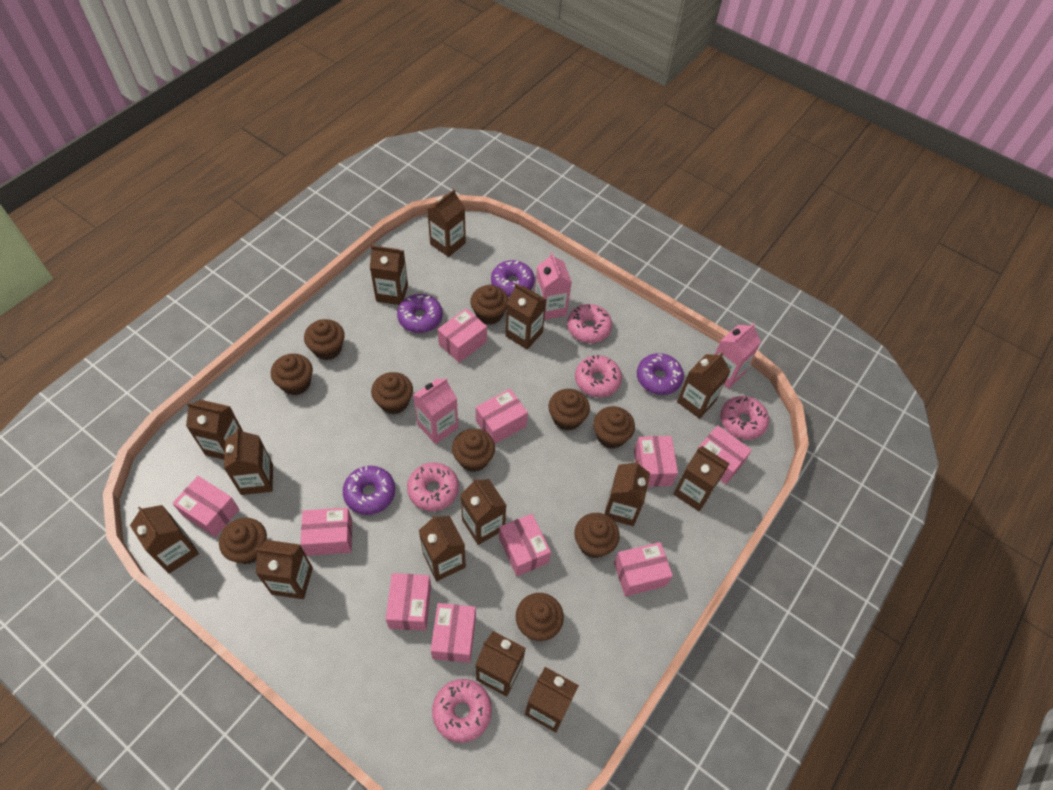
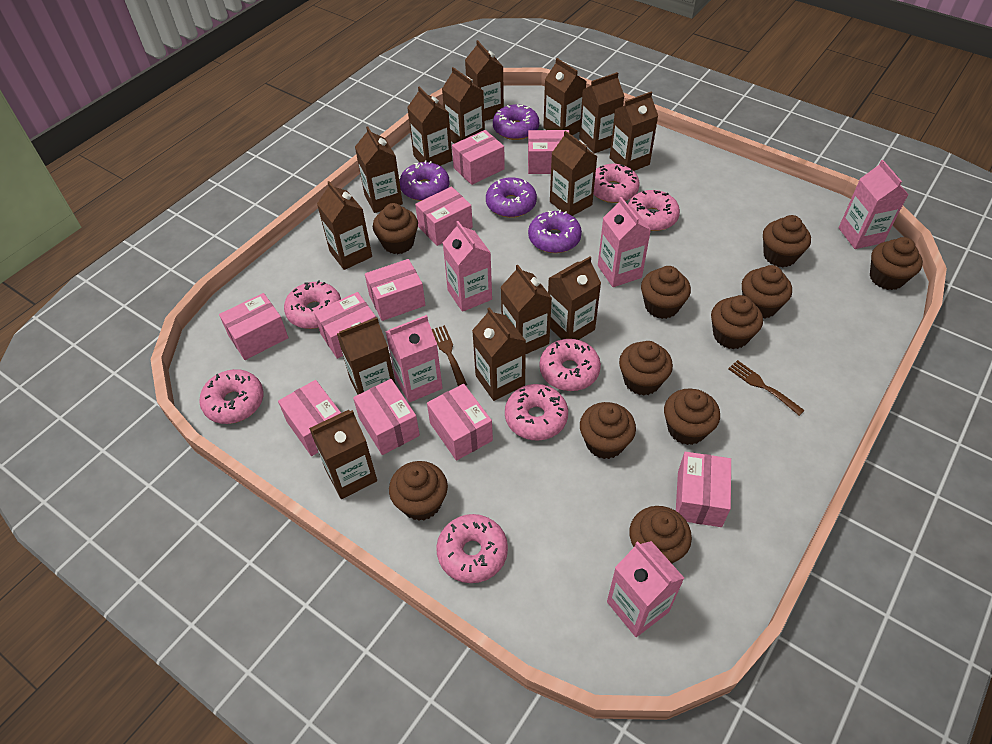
brown cupcake: 10 -> 11
brown fork: 0 -> 2
pink carton: 3 -> 5
pink donut: 5 -> 7

